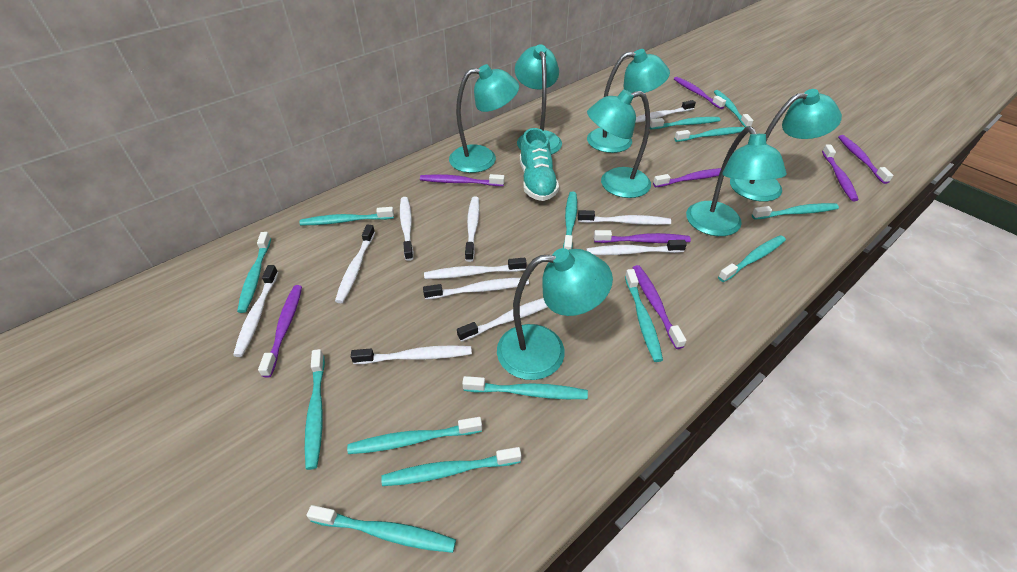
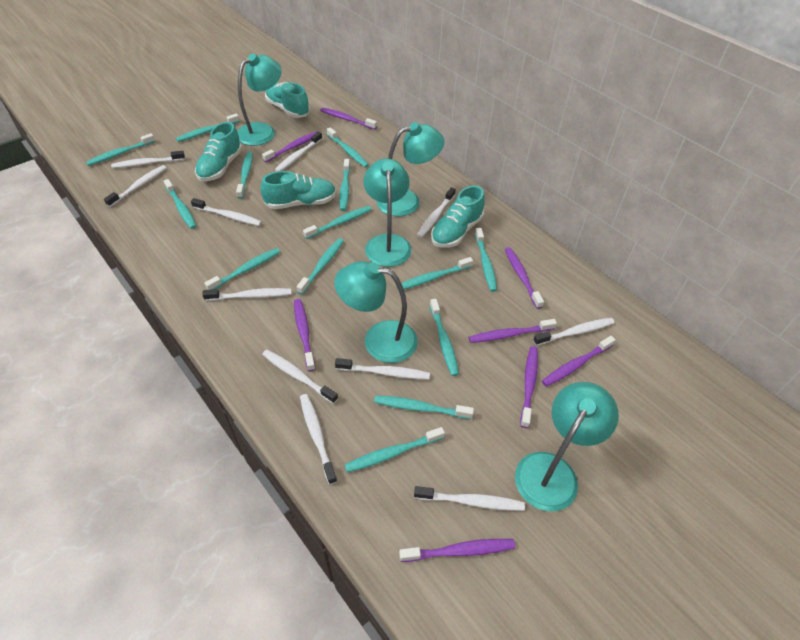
turquoise lamp: 7 -> 5
turquoise shoe: 1 -> 4

